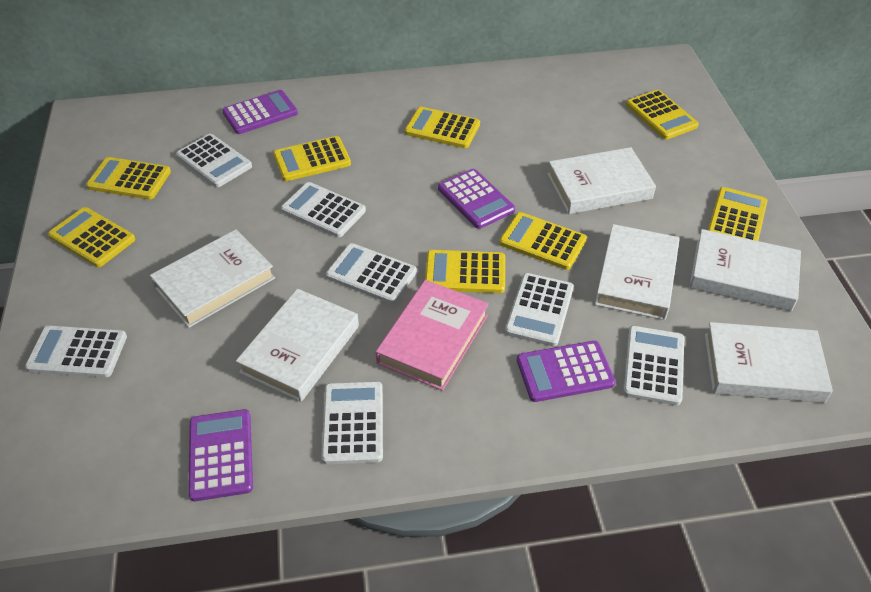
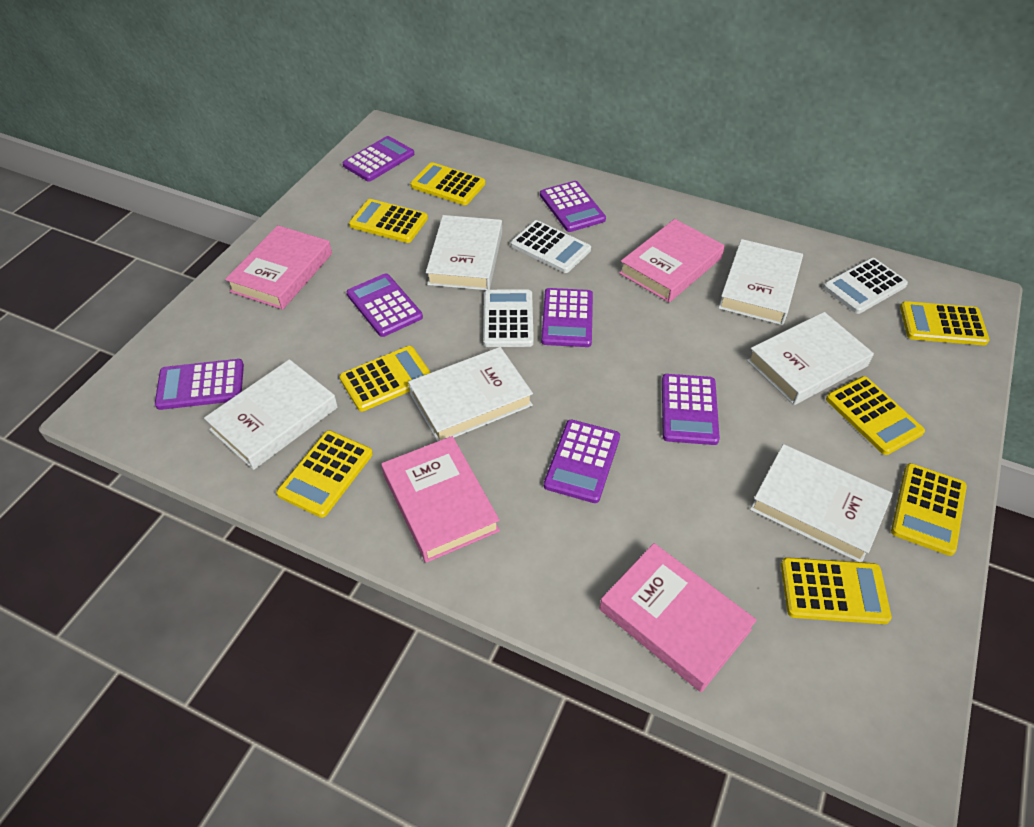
pink book: 1 -> 4
purple calculator: 4 -> 7
white calculator: 7 -> 3

